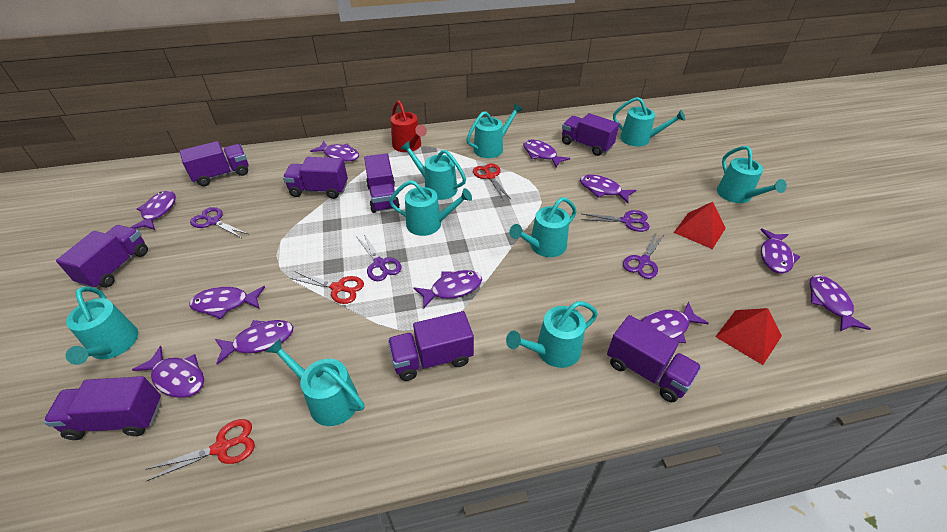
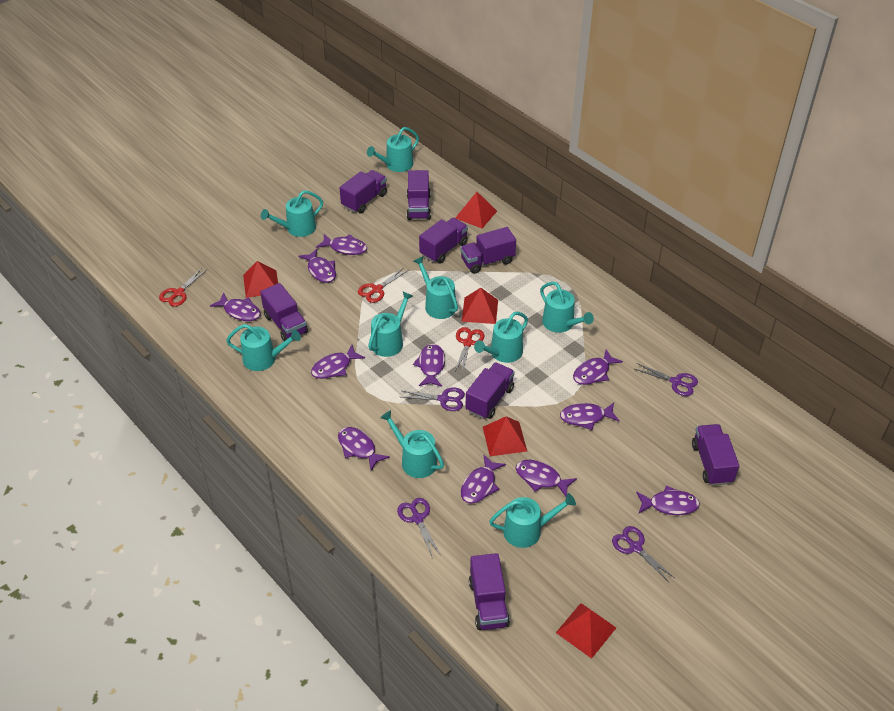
red pyramid: 2 -> 5
red watering can: 1 -> 0

